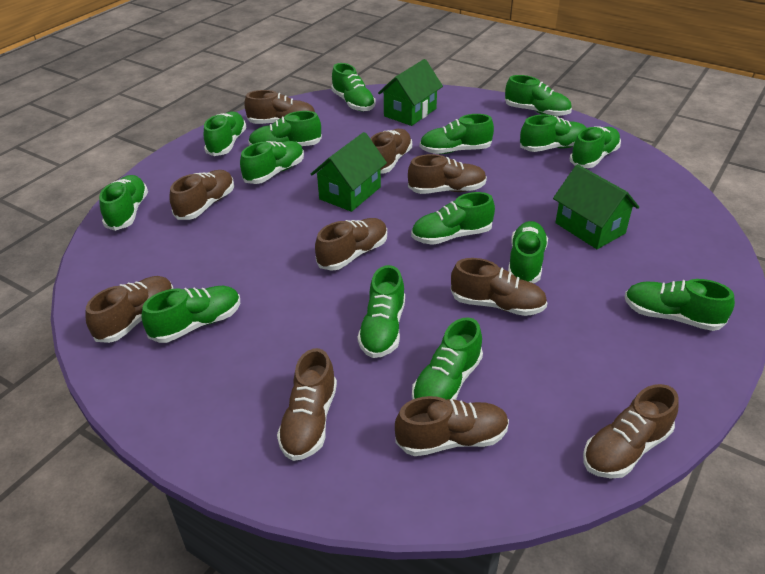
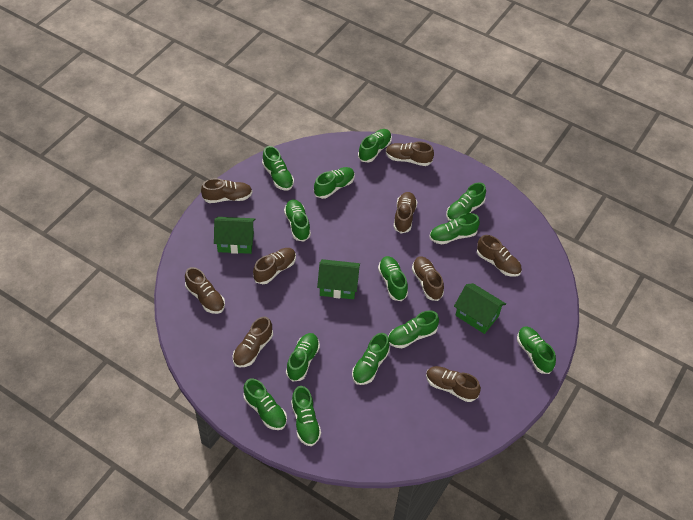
brown shoe: 10 -> 9
green shoe: 15 -> 13

